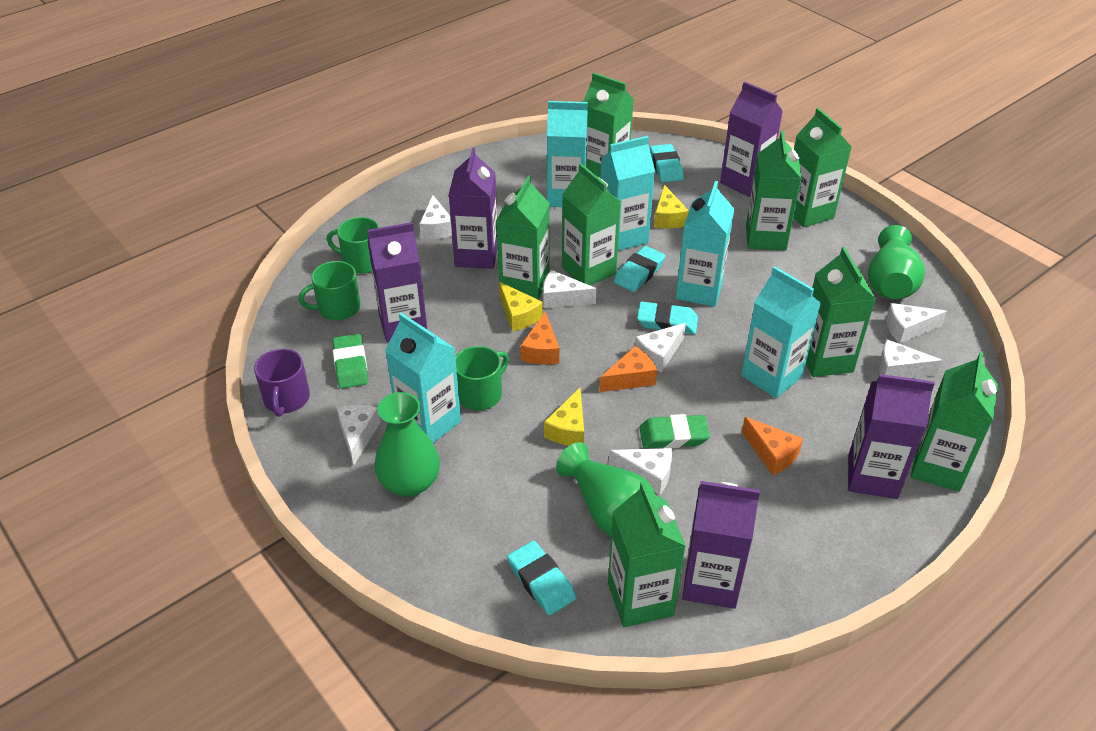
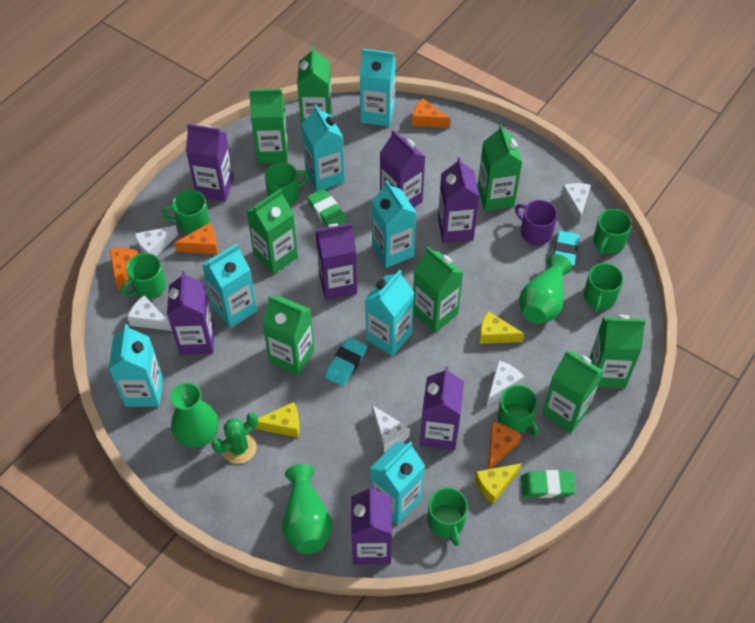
green cactus: 0 -> 1
green mug: 3 -> 7
orange cheese: 3 -> 4
purple carton: 5 -> 7
turquoise carton: 5 -> 7
turquoise eraser: 4 -> 2
white cheese: 7 -> 5

